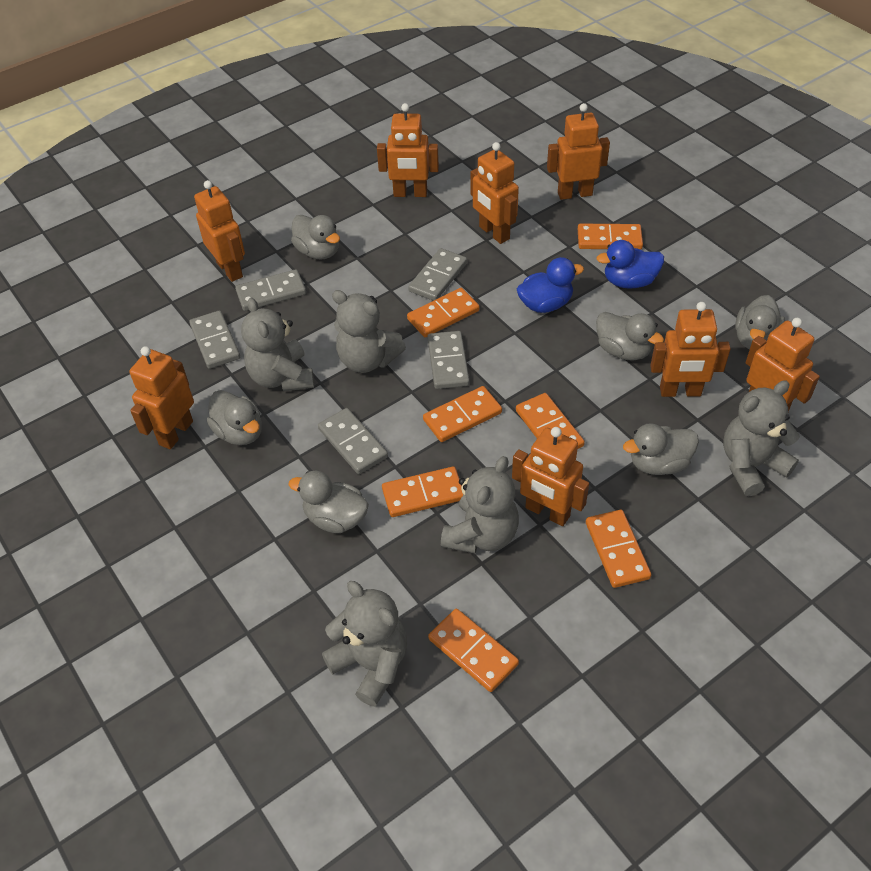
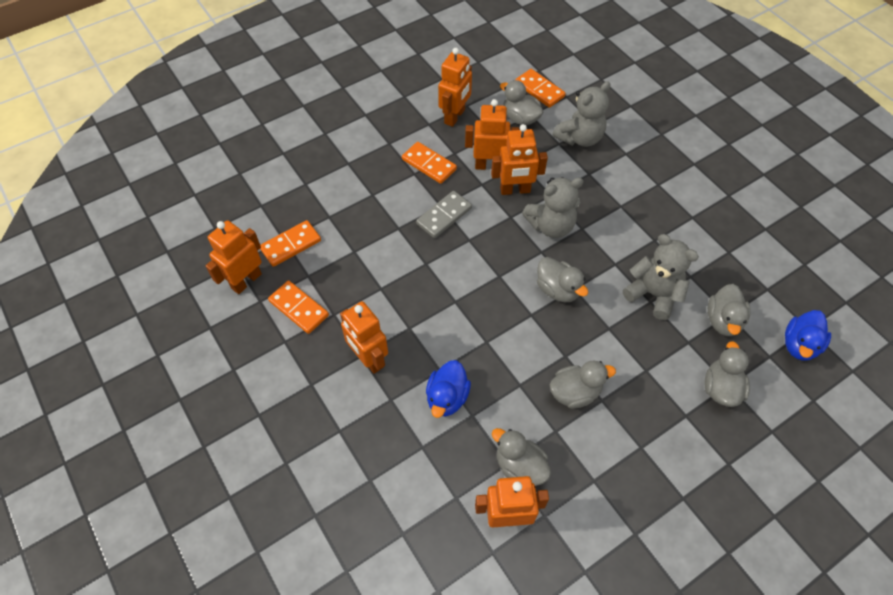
grey domino: 5 -> 1
grey teddy bear: 5 -> 3
orange domino: 7 -> 4
orange robot: 8 -> 6

